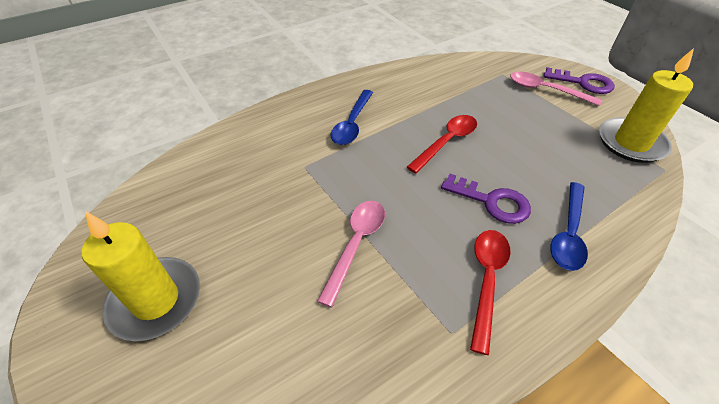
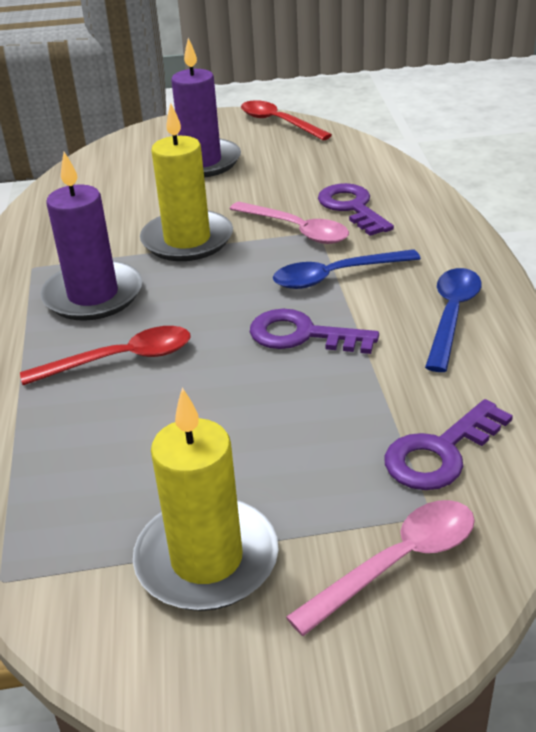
purple candle: 0 -> 2
purple key: 2 -> 3

